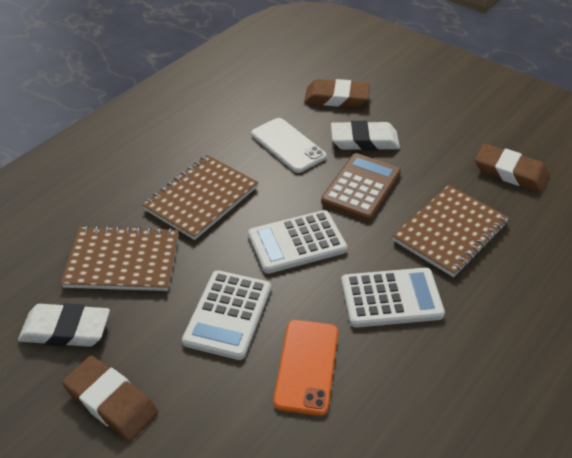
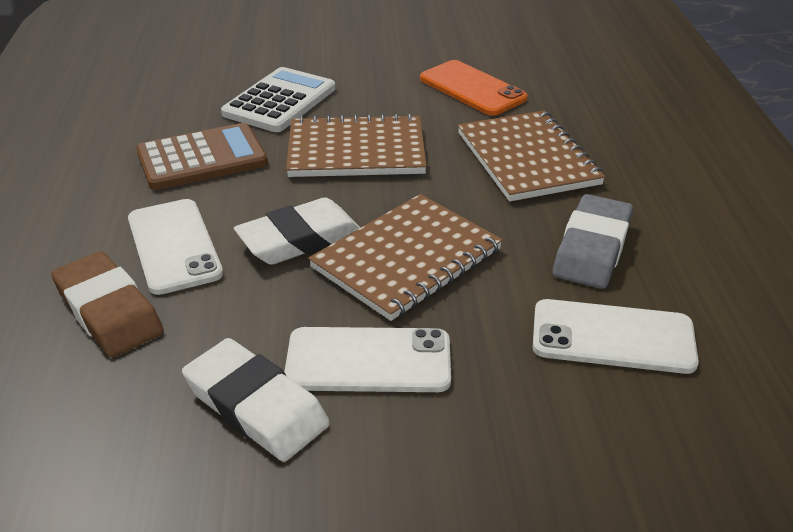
brown eraser: 3 -> 1
grey eraser: 0 -> 1
white calculator: 3 -> 1
white phone: 1 -> 3

